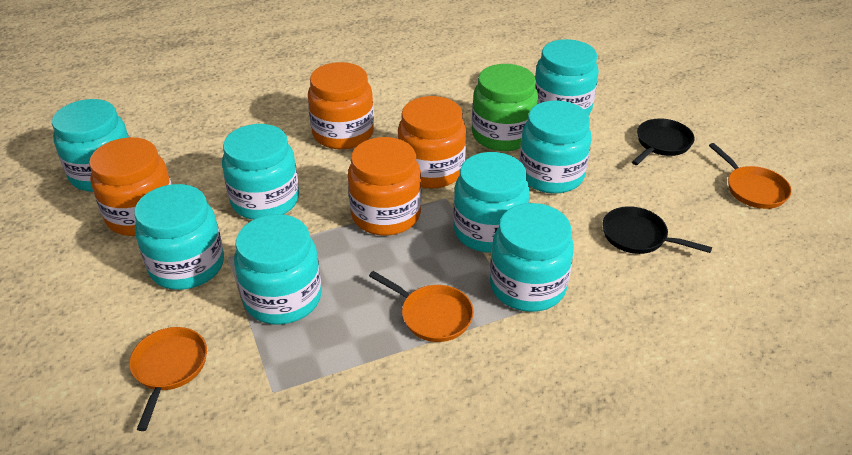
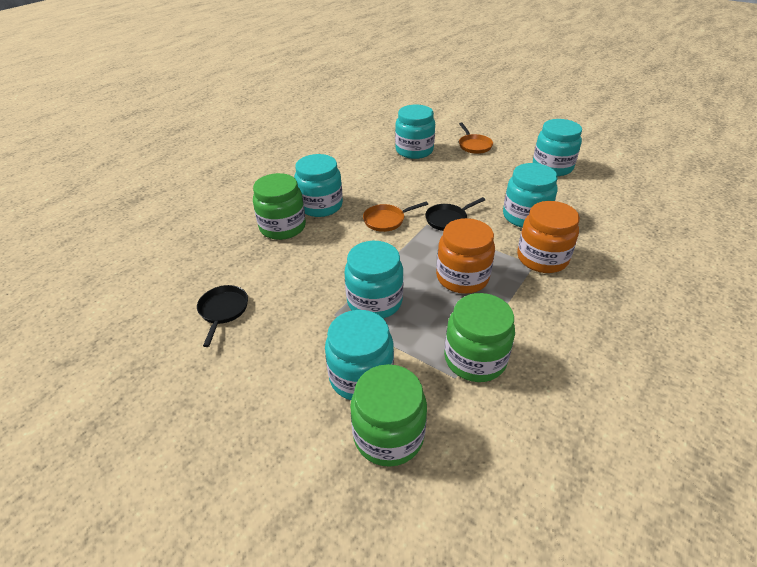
green jar: 1 -> 3
orange jar: 4 -> 2
orange pan: 3 -> 2
turquoise jar: 8 -> 6

